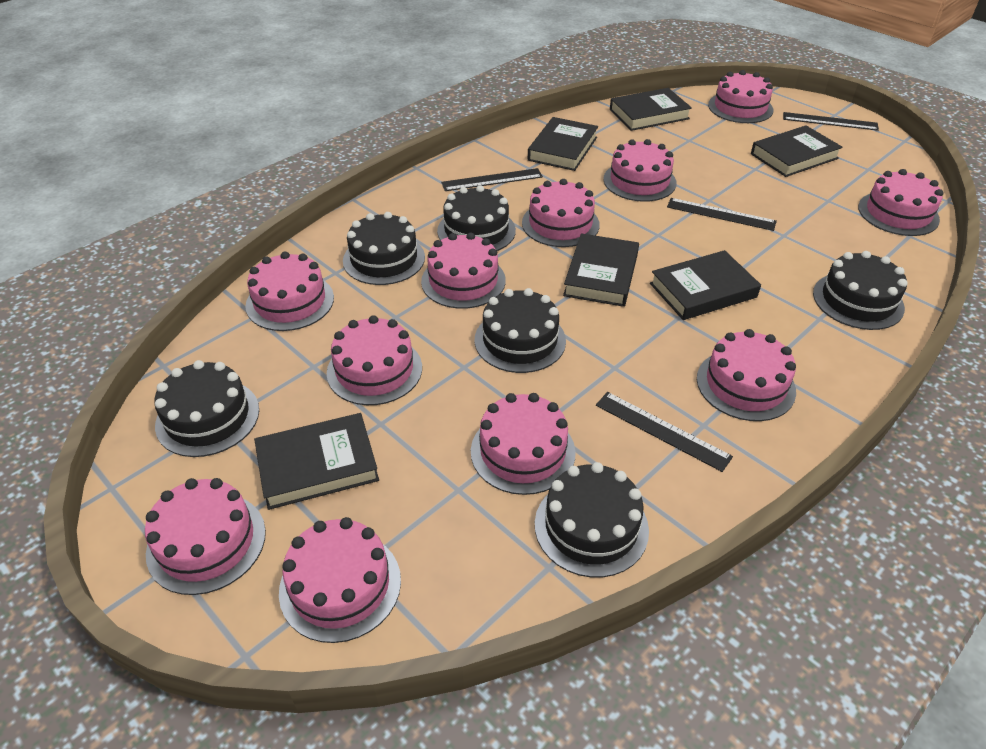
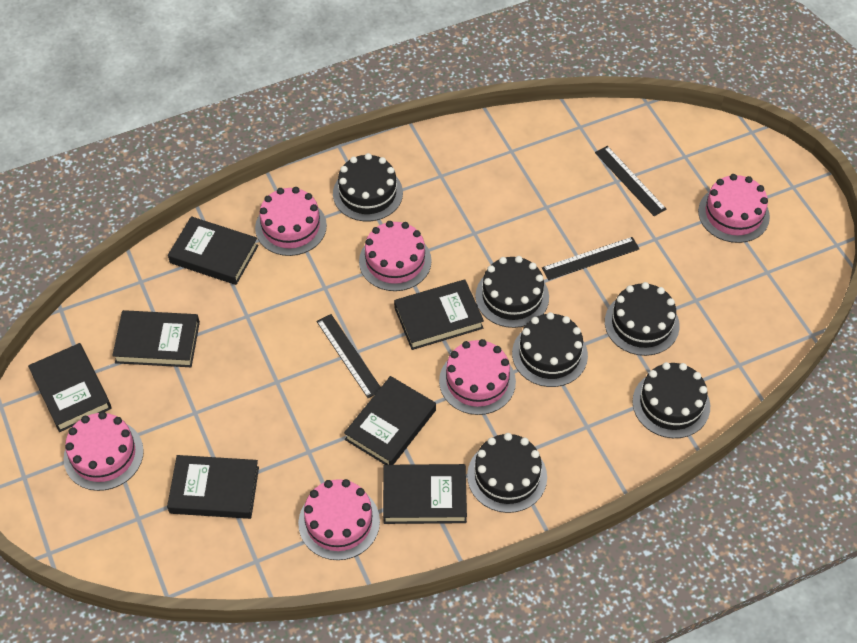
black book: 6 -> 7
black ruler: 4 -> 3
pink cake: 11 -> 6

